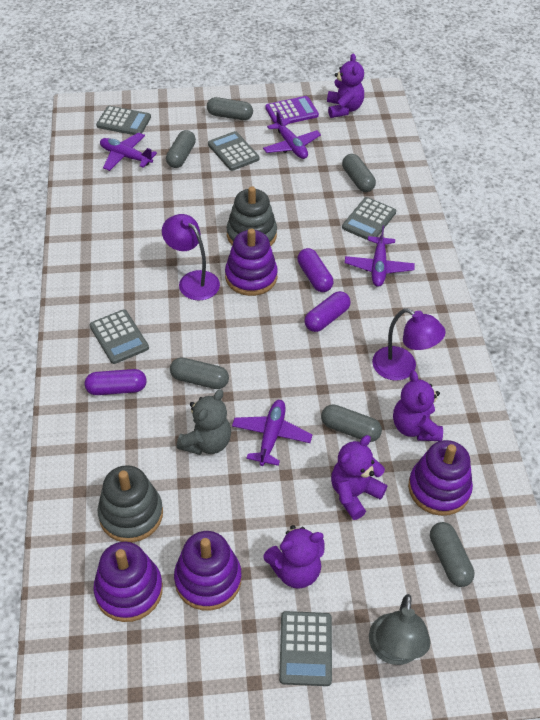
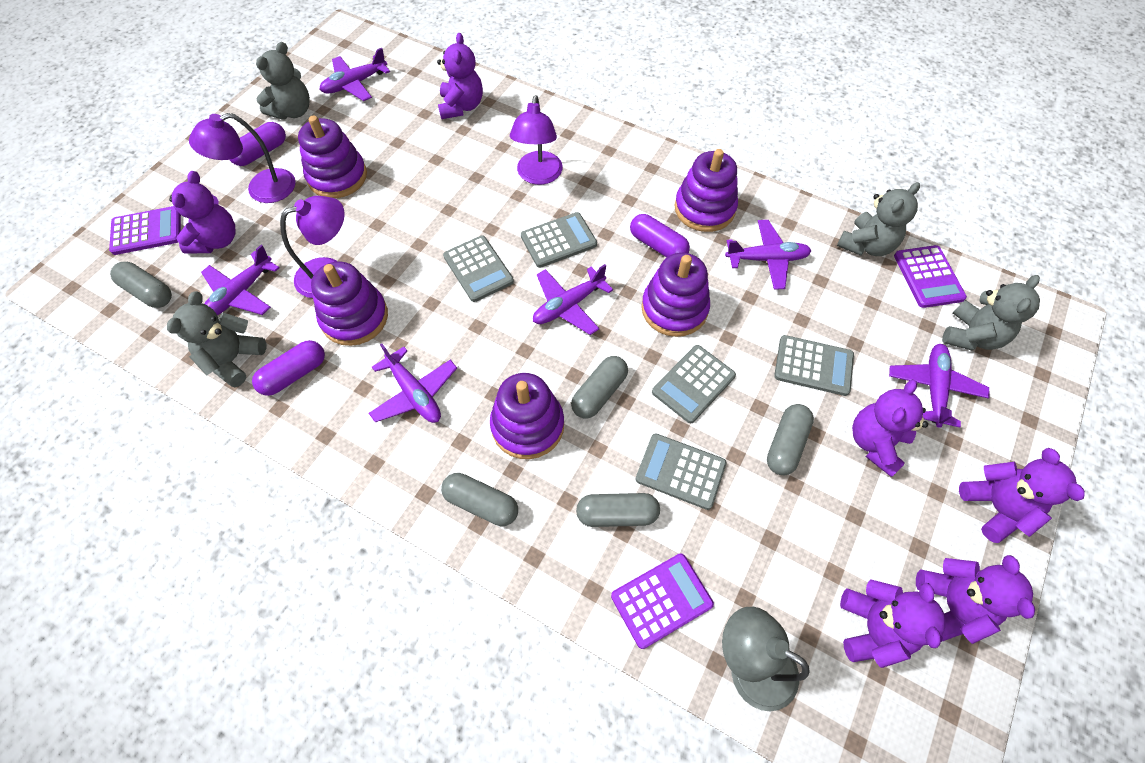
grey capsule: 6 -> 5
grey stacking toy: 2 -> 0
grey teddy bear: 1 -> 4
purple calculator: 1 -> 3
purple lamp: 2 -> 3
purple plane: 4 -> 6
purple stacking toy: 4 -> 5
purple teddy bear: 4 -> 6

